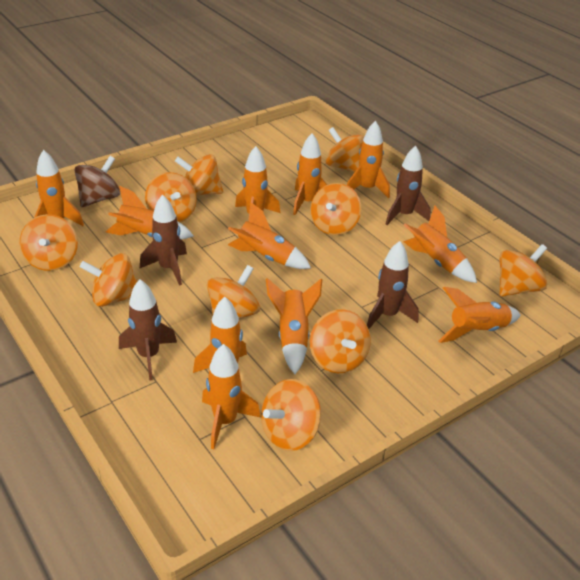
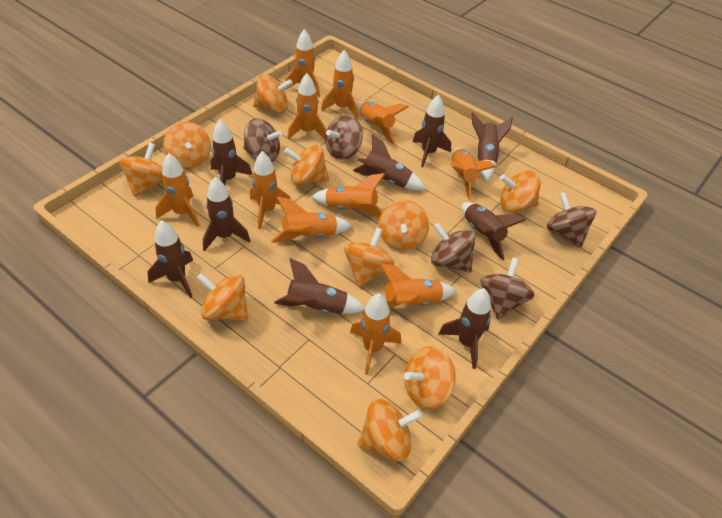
brown rocket: 4 -> 9
brown spinning top: 1 -> 5

